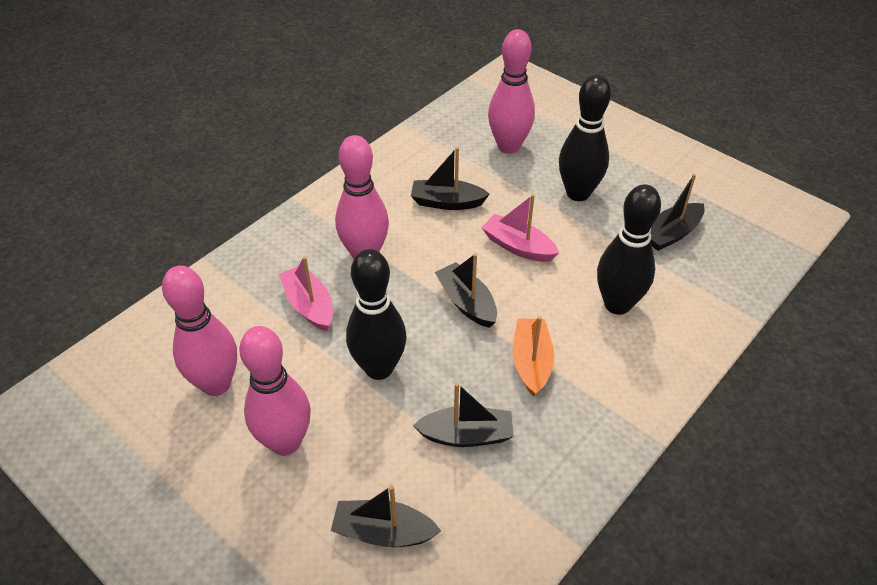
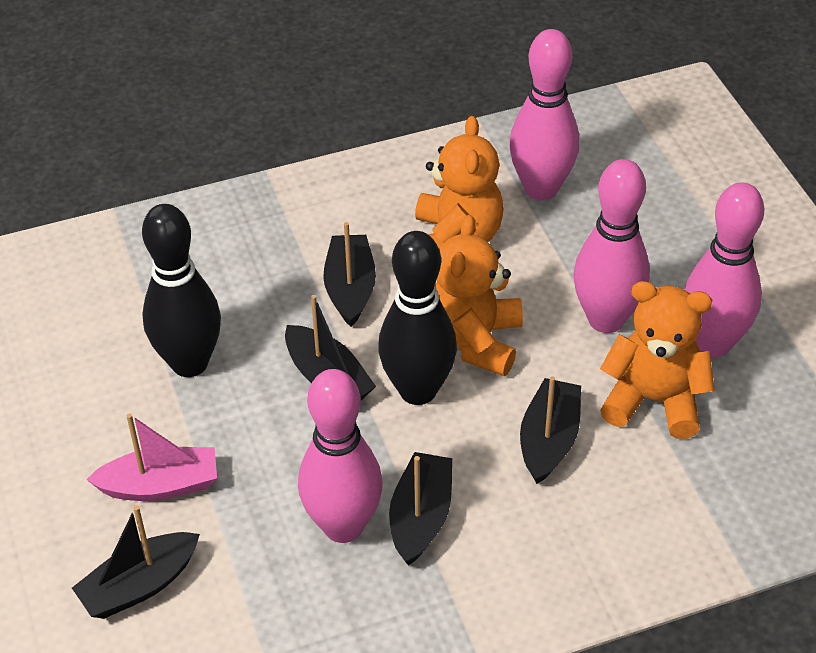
black bowling pin: 3 -> 2
orange boat: 1 -> 0
orange teddy bear: 0 -> 3
pink boat: 2 -> 1

